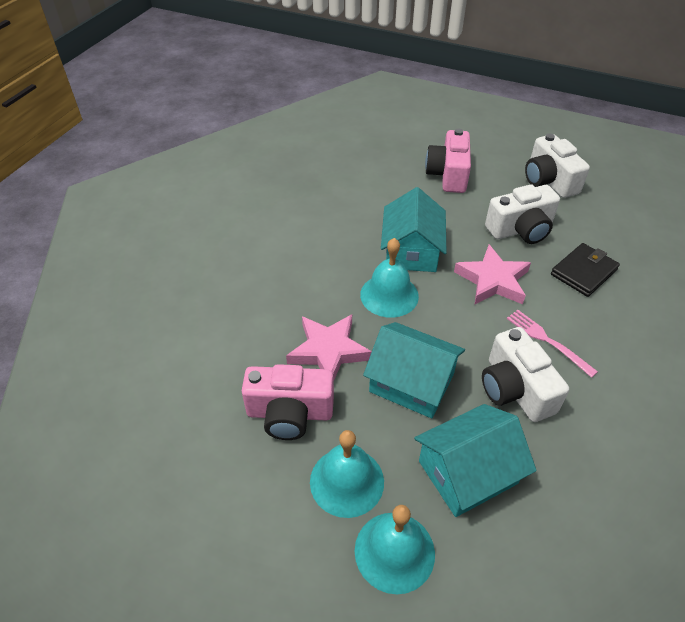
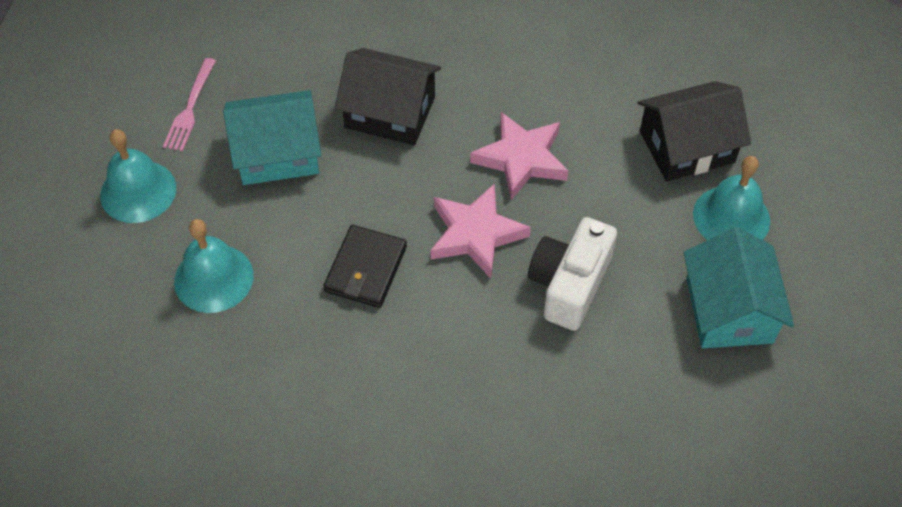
black house: 0 -> 2
pink camera: 2 -> 0
turquoise house: 3 -> 2
white camera: 3 -> 1

